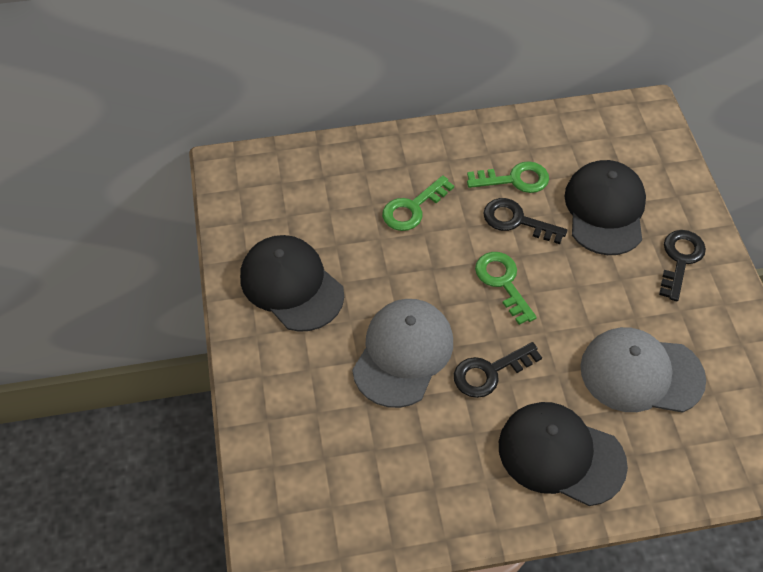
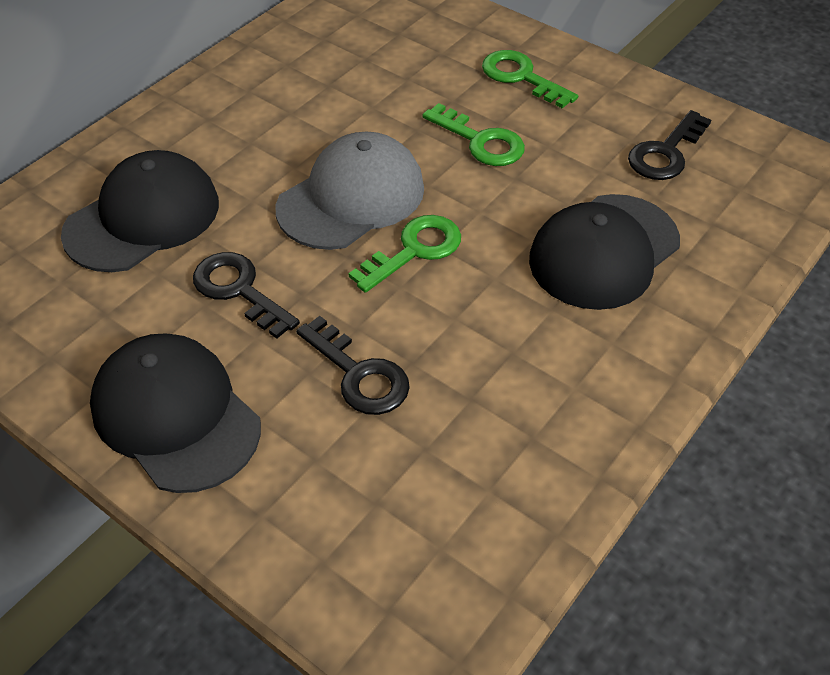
grey cap: 2 -> 1

